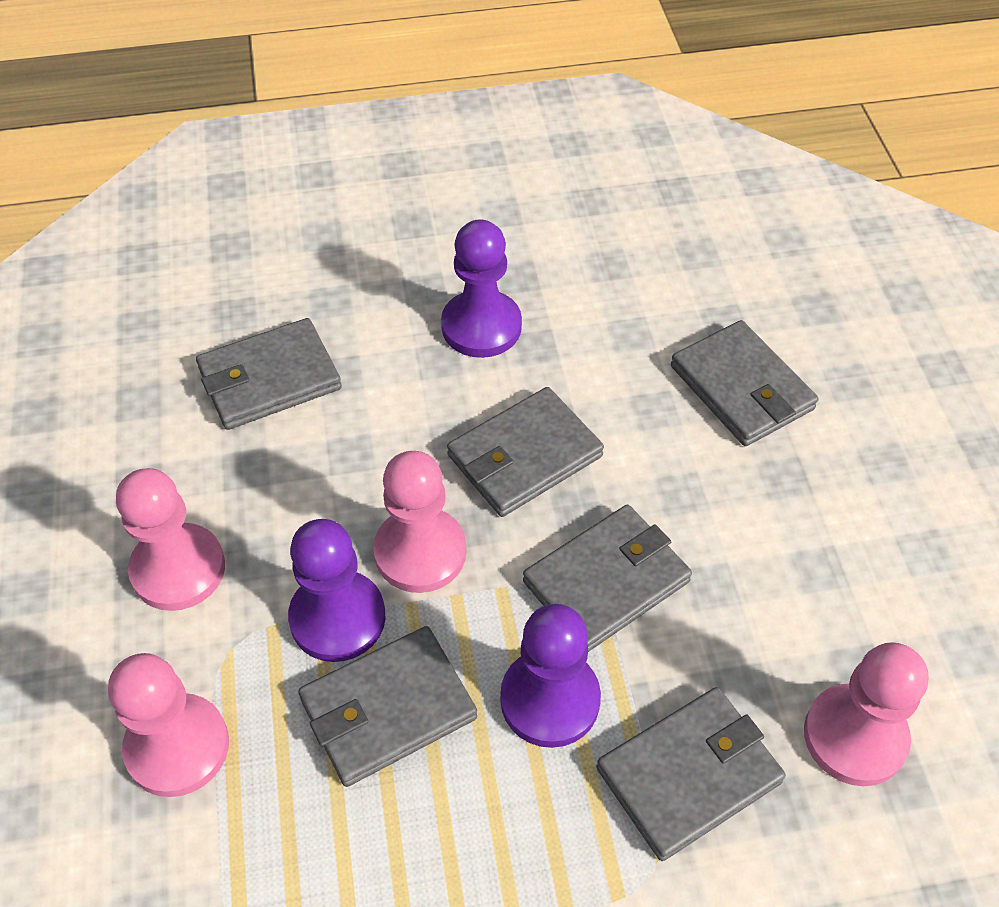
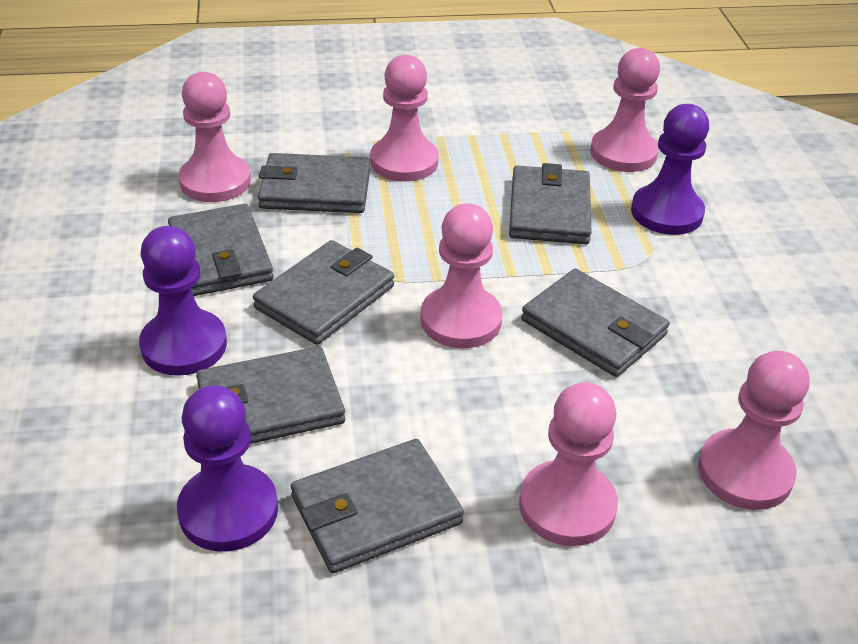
grey wallet: 6 -> 7
pink pawn: 4 -> 6

